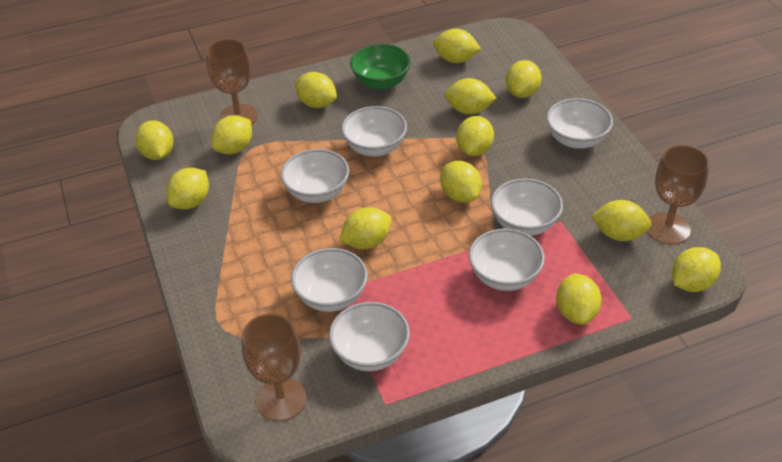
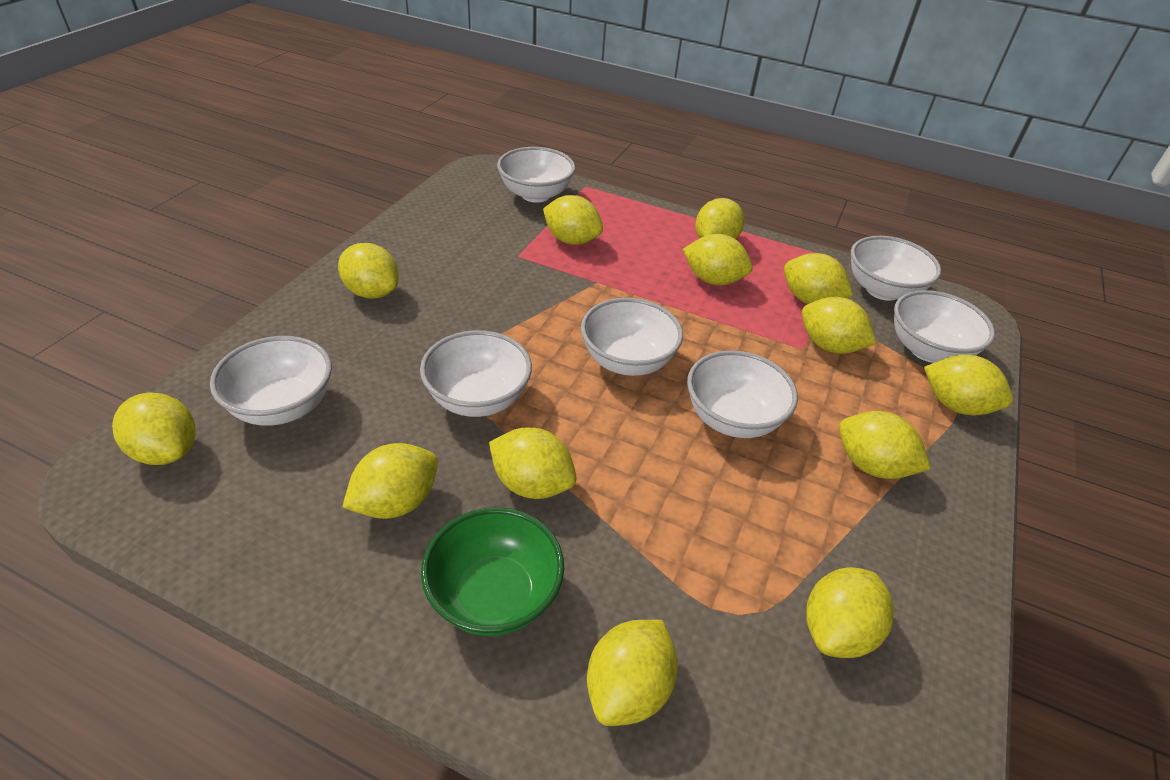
brown goblet: 3 -> 0

